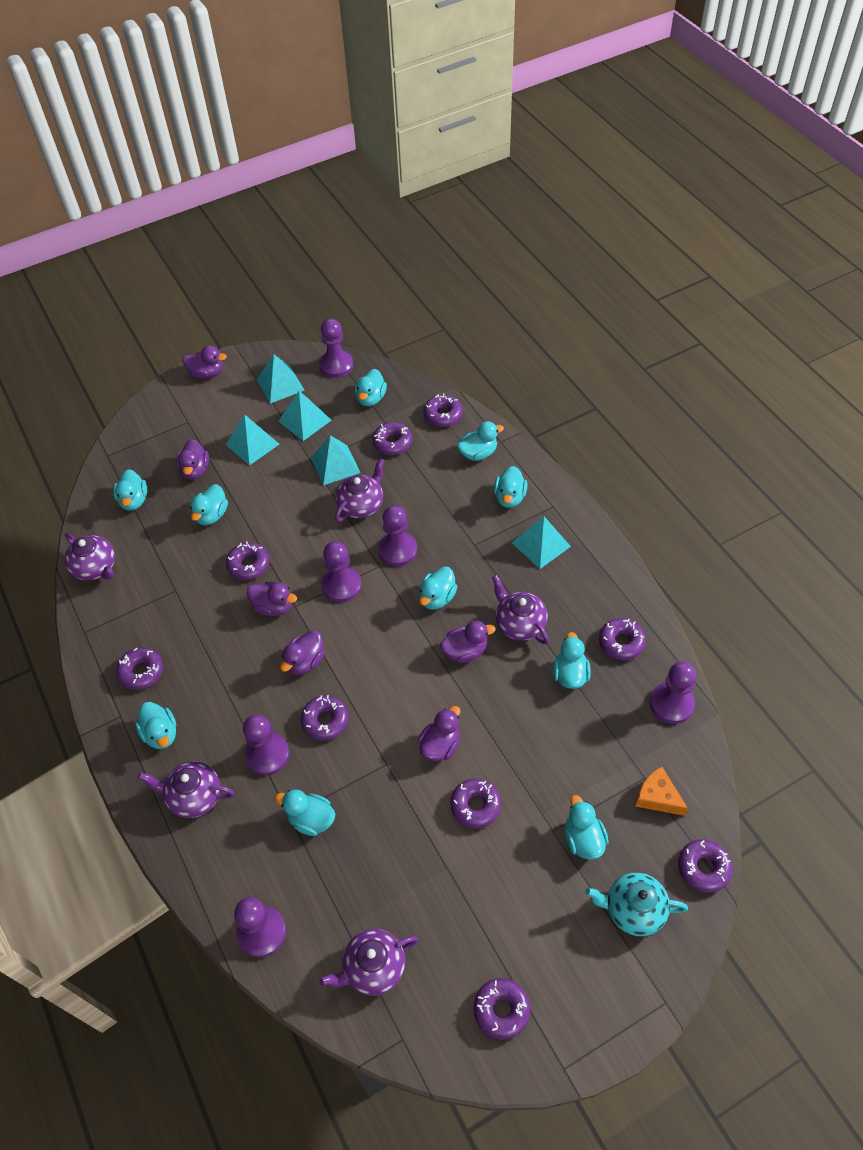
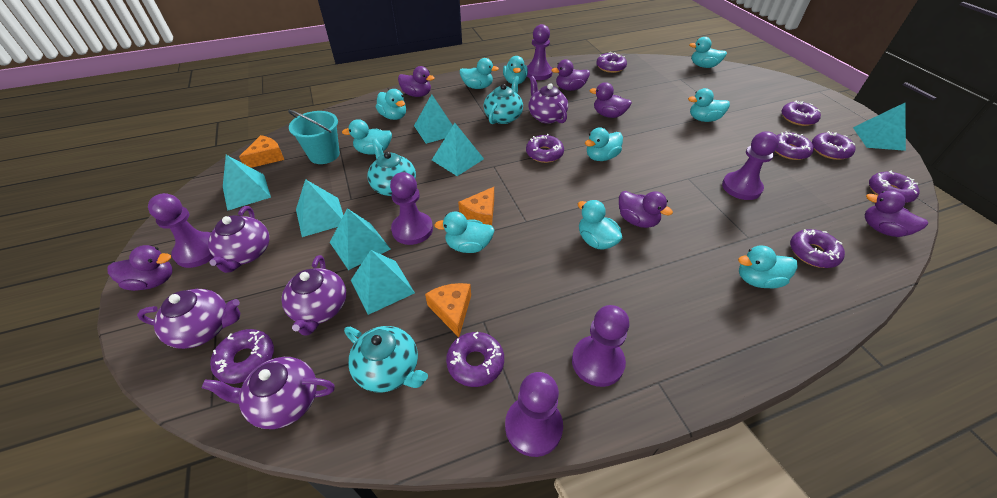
orange cheese: 1 -> 3
turquoise bucket: 0 -> 1
turquoise pyramid: 5 -> 7
turquoise teapot: 1 -> 3

